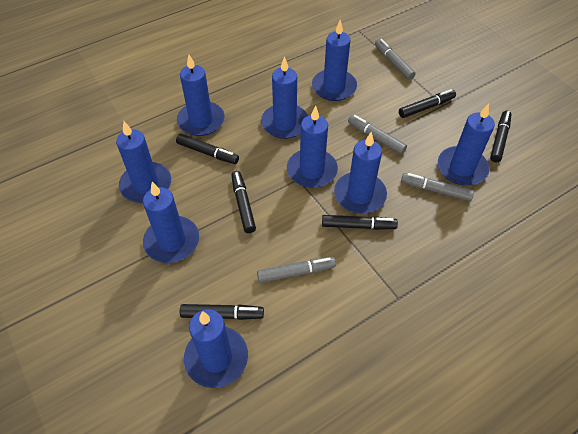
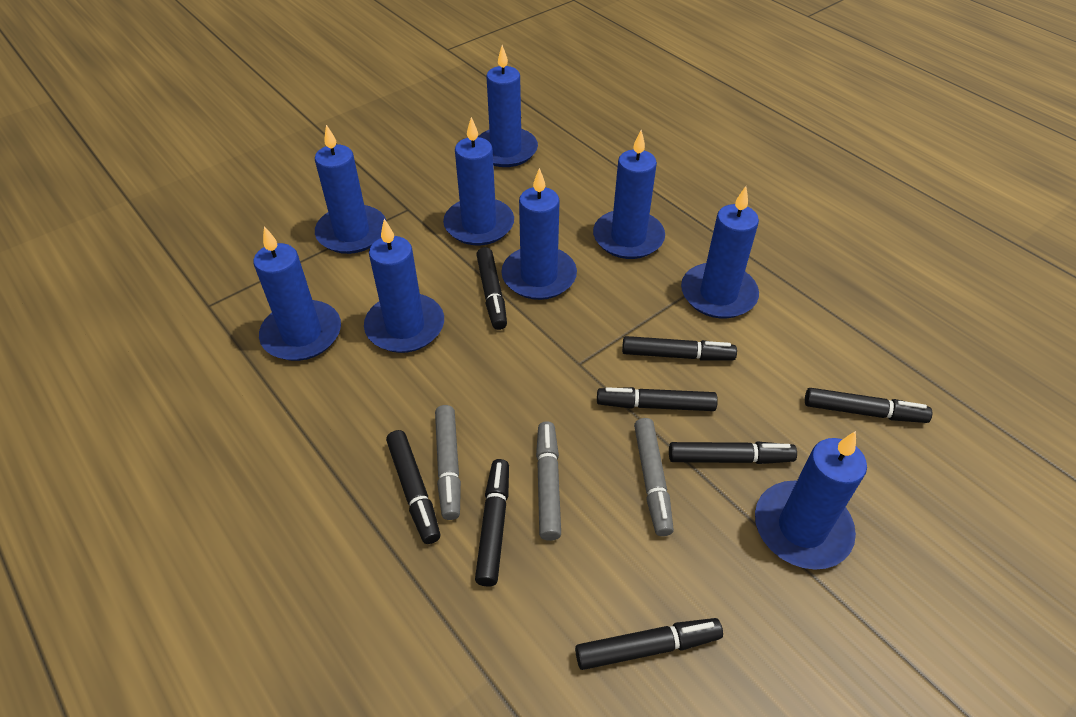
black marker: 6 -> 8
grey marker: 4 -> 3

